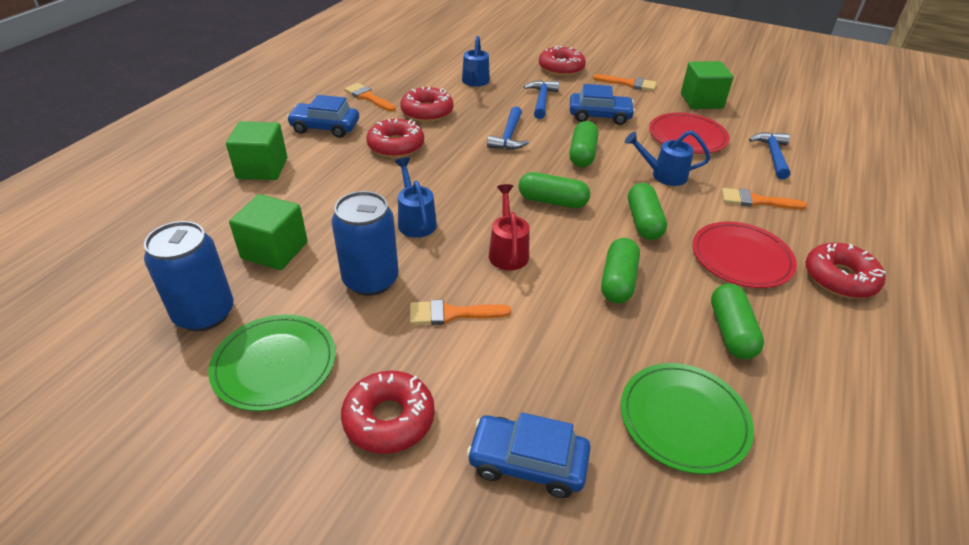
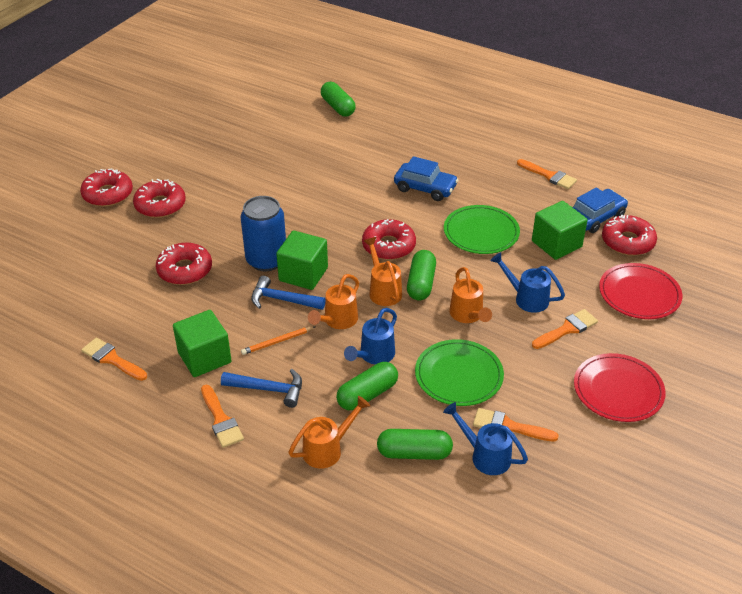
blue can: 2 -> 1
blue car: 3 -> 2
blue hammer: 3 -> 2
green capsule: 5 -> 4
orange brush: 4 -> 5
orange pencil: 0 -> 1
orange watering can: 0 -> 4
red watering can: 1 -> 0

